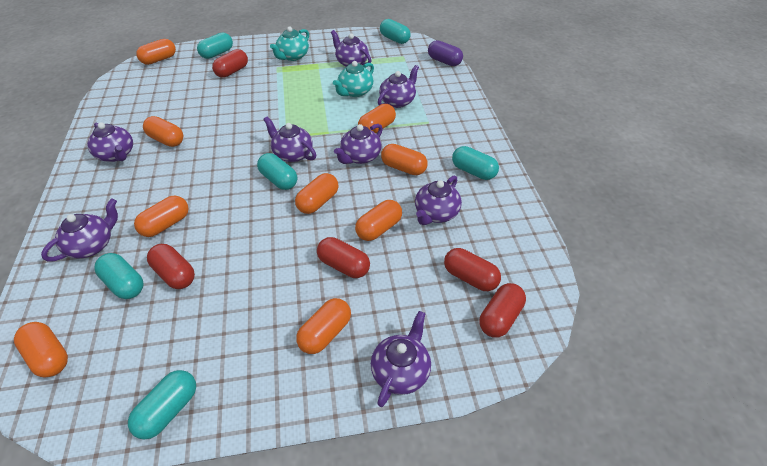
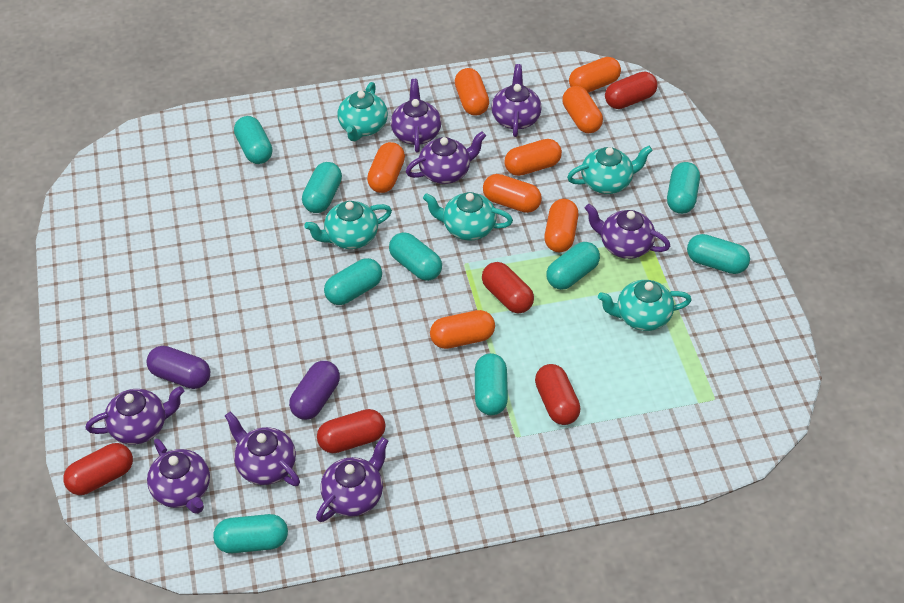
orange capsule: 9 -> 8
purple capsule: 1 -> 2
turquoise capsule: 6 -> 9
turquoise teapot: 2 -> 5

